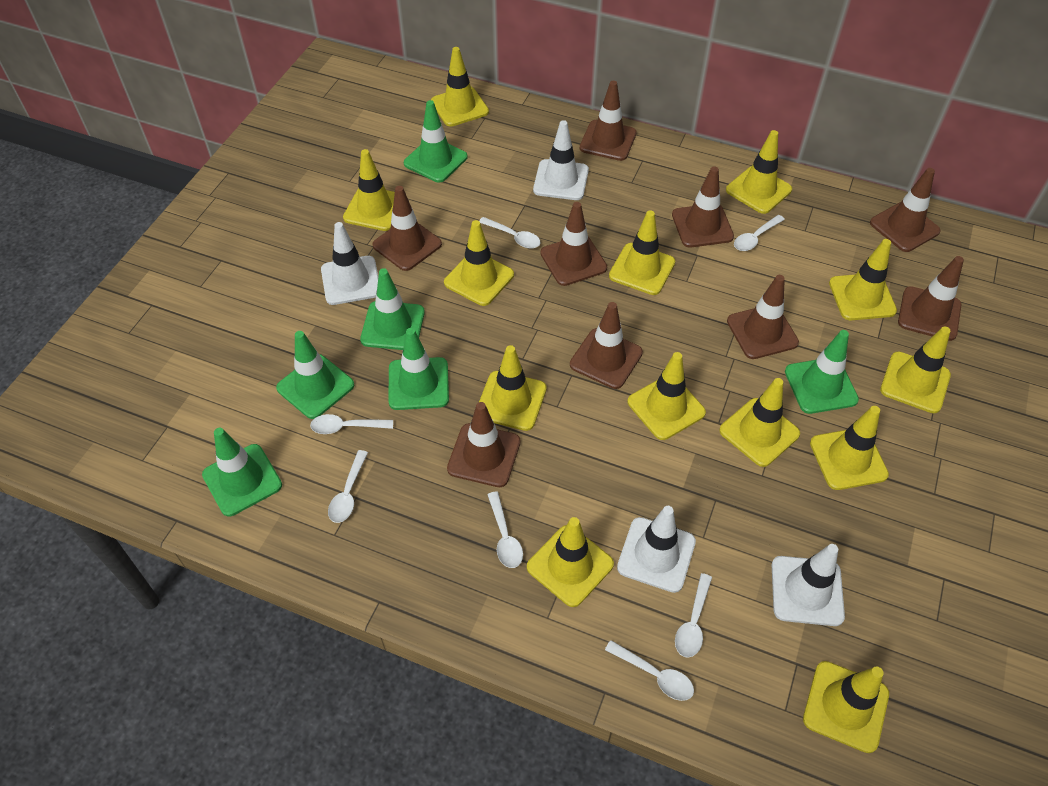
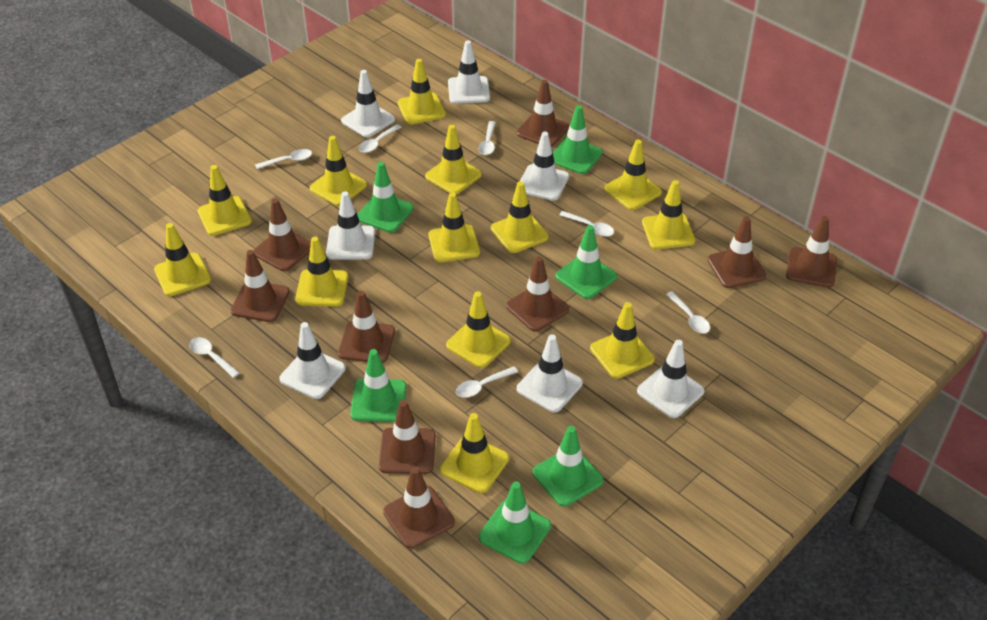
white traffic cone: 4 -> 7

